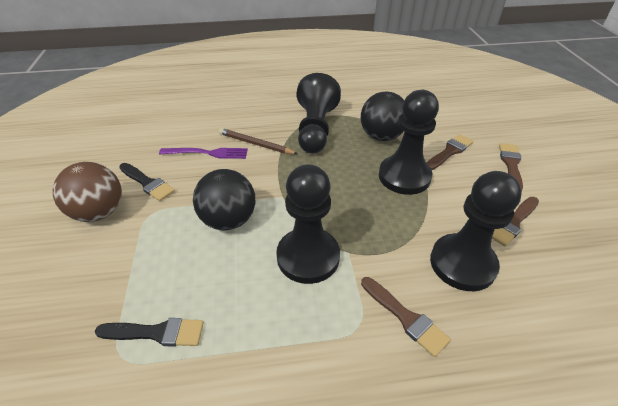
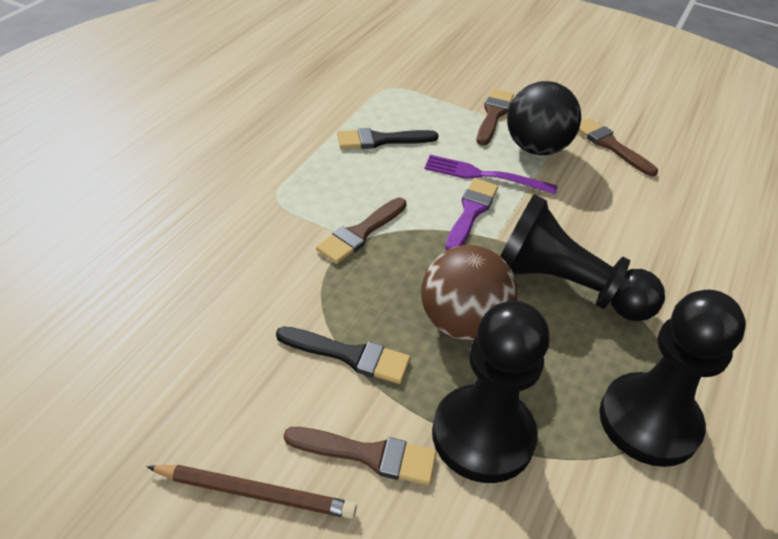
black ball: 2 -> 1
black pawn: 4 -> 3
purple brush: 0 -> 1

